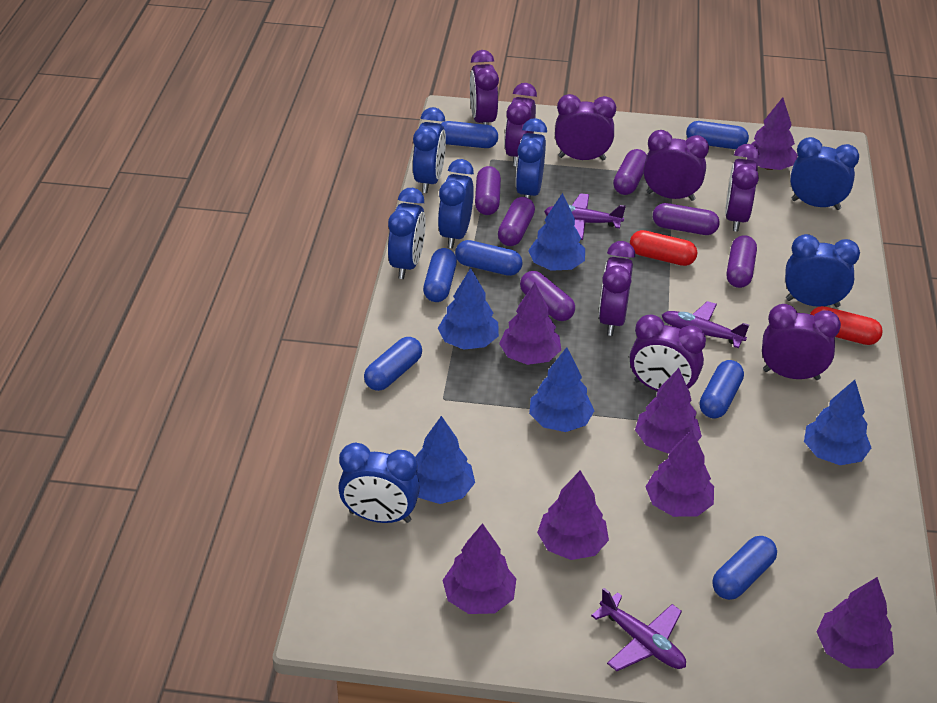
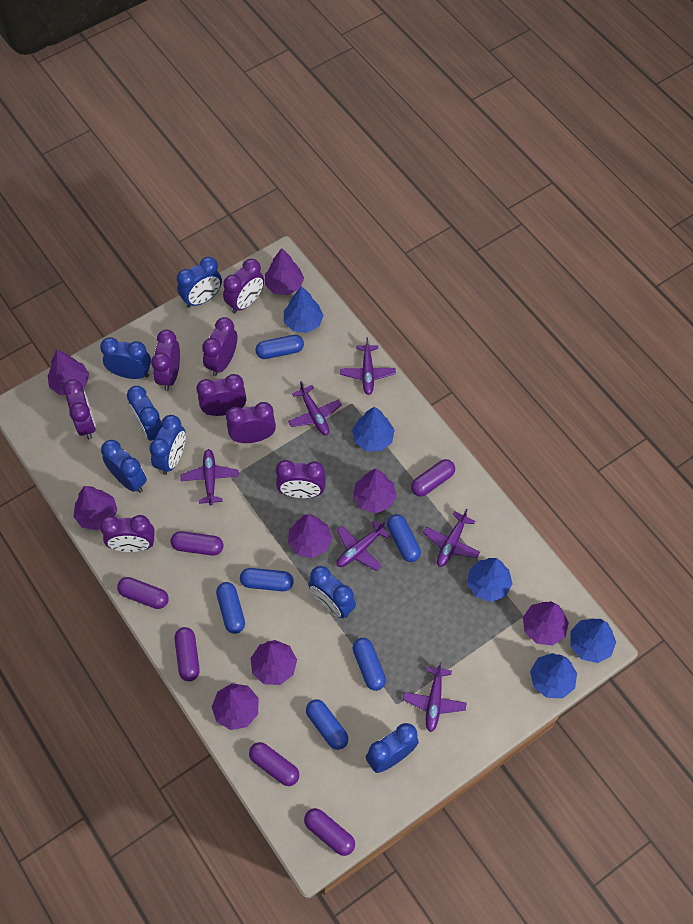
blue capsule: 7 -> 6
purple plane: 3 -> 6
purple tree: 7 -> 8
red capsule: 2 -> 0

